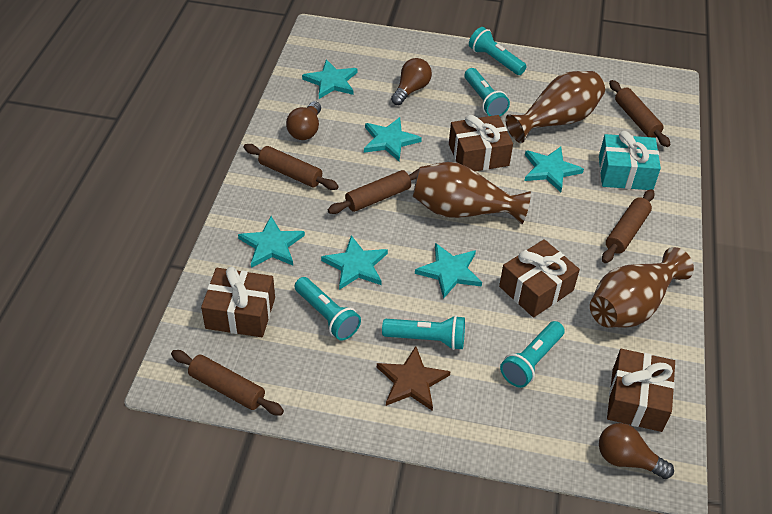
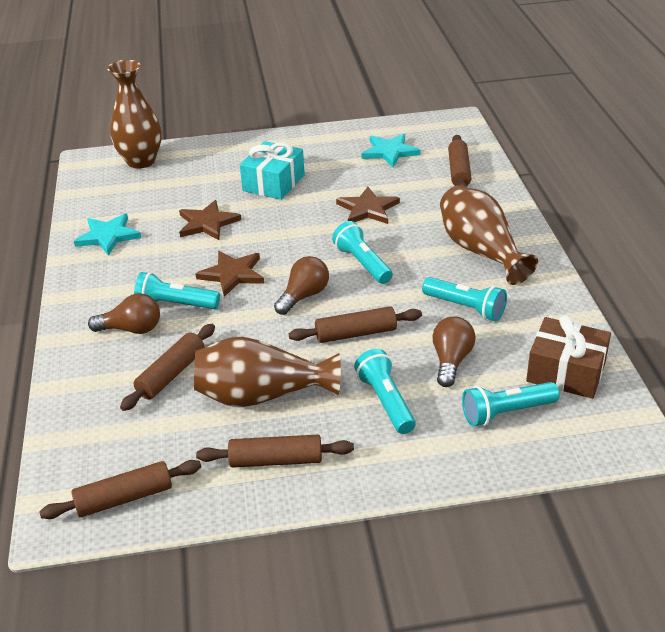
brown gift: 4 -> 1
brown star: 1 -> 3
turquoise star: 6 -> 2

